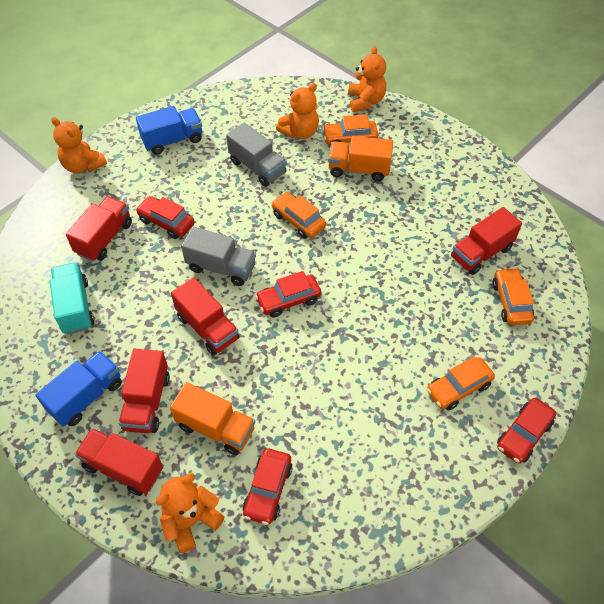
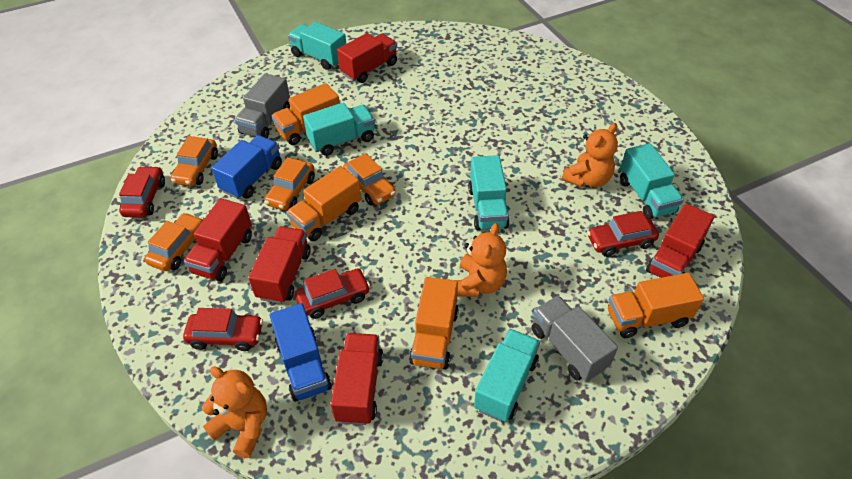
orange teddy bear: 4 -> 3
orange truck: 2 -> 4
turquoise truck: 1 -> 5

